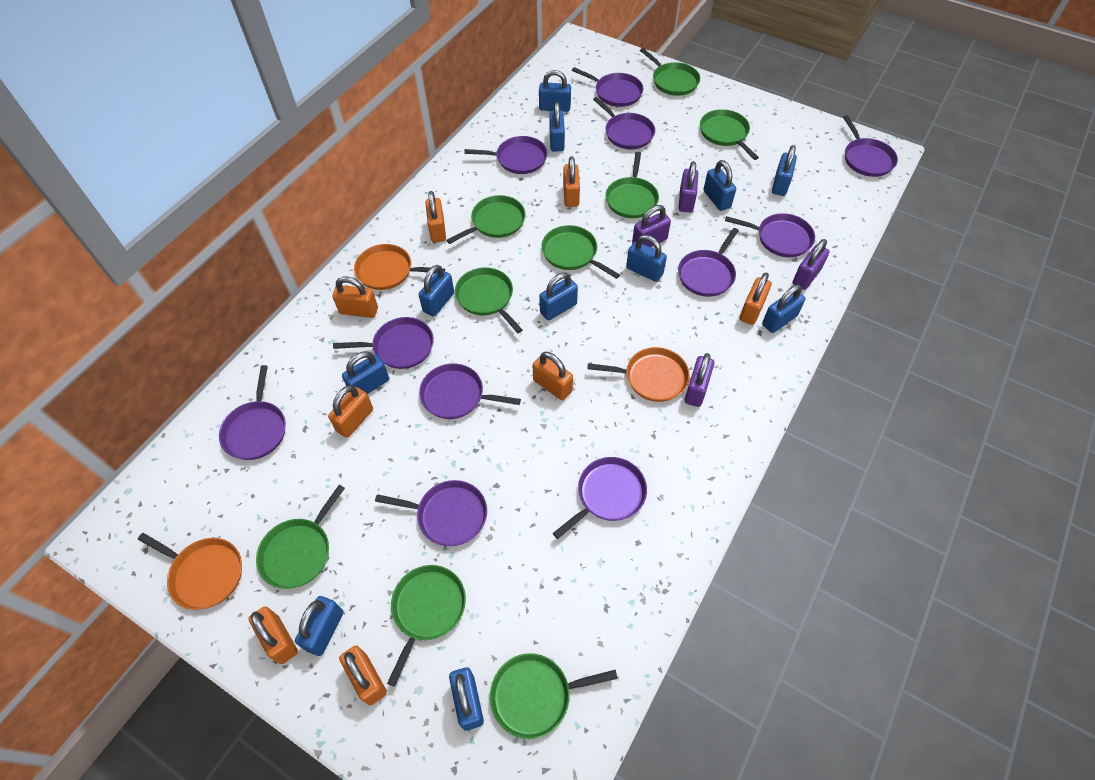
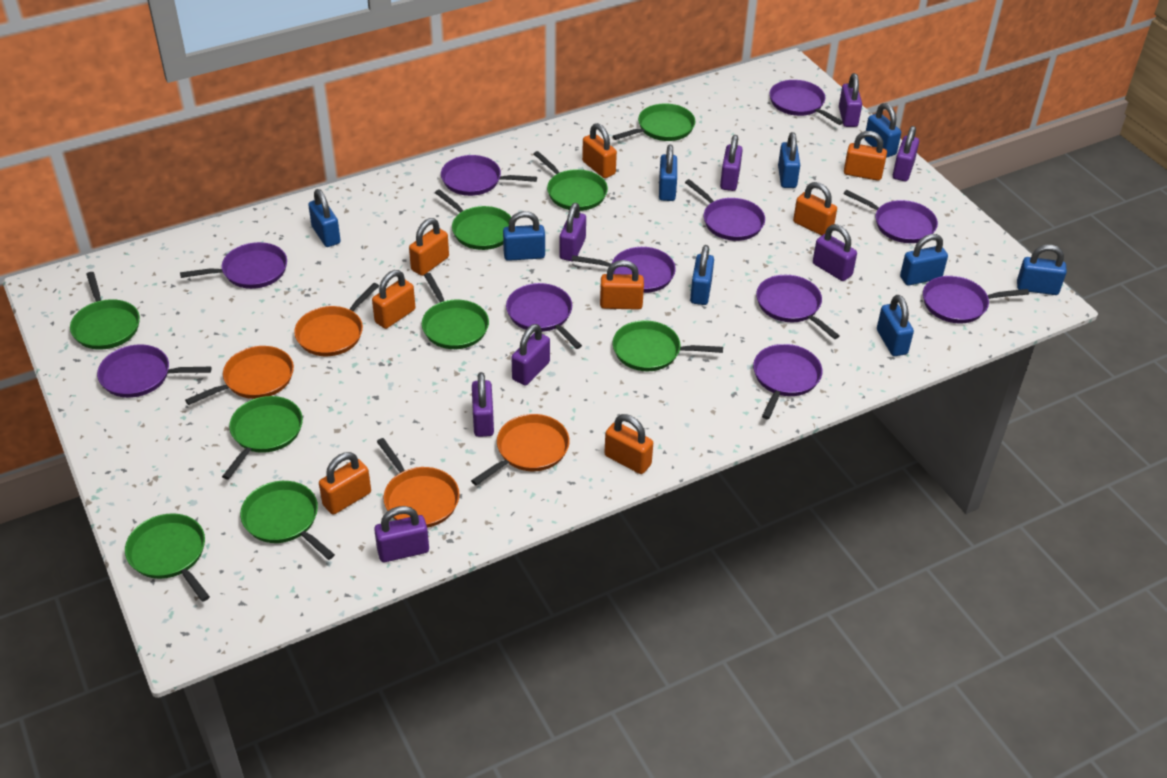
blue padlock: 11 -> 9
orange pan: 3 -> 4
purple padlock: 4 -> 8

